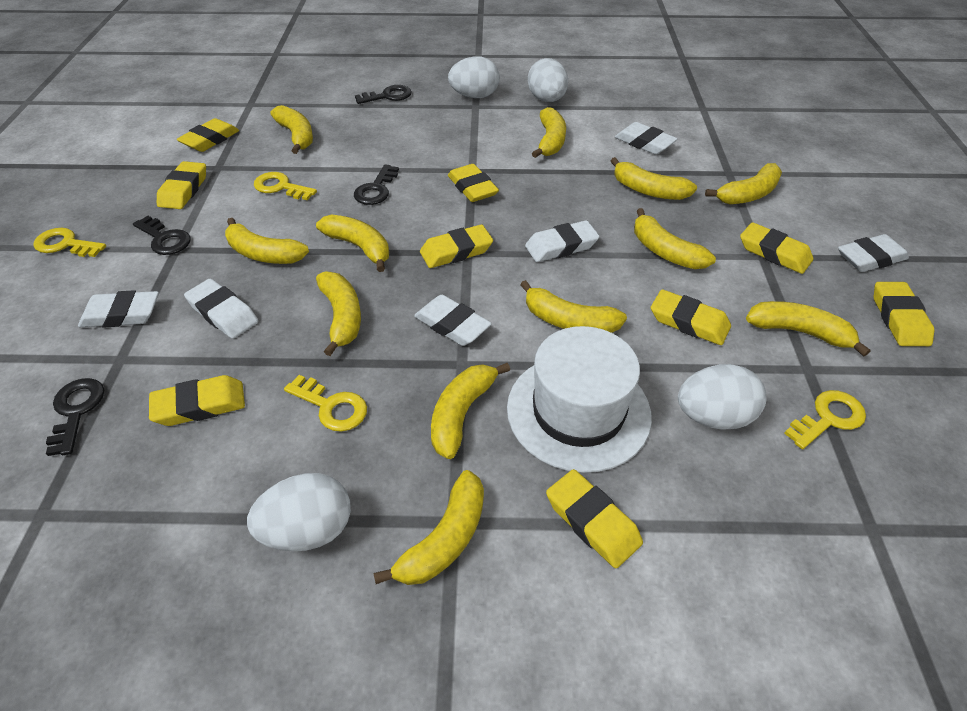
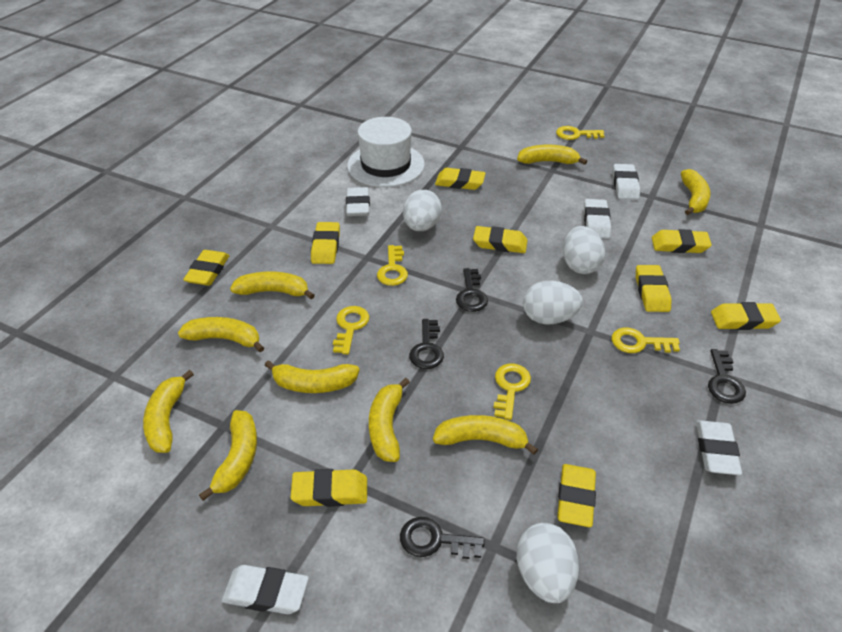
white eraser: 6 -> 5
yellow banana: 12 -> 9
yellow key: 4 -> 5

